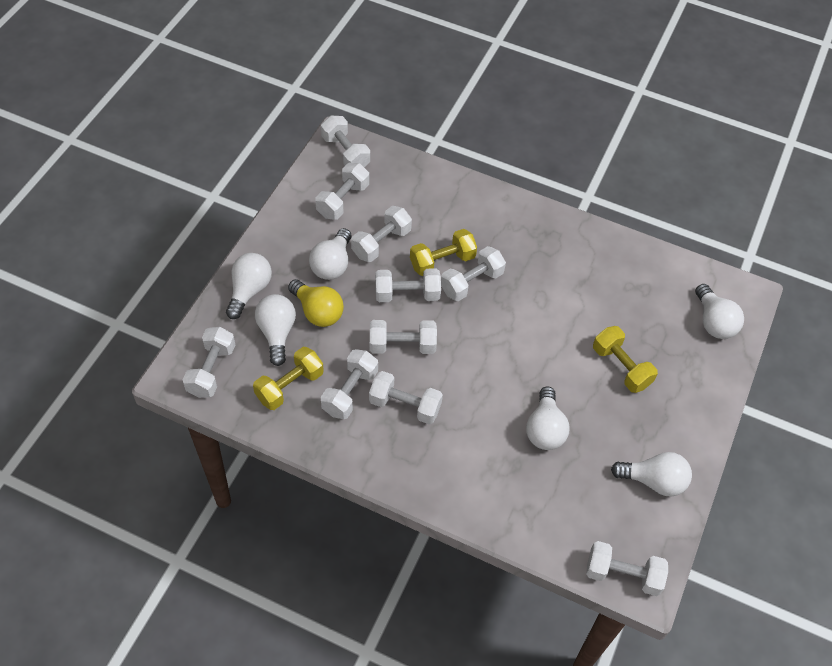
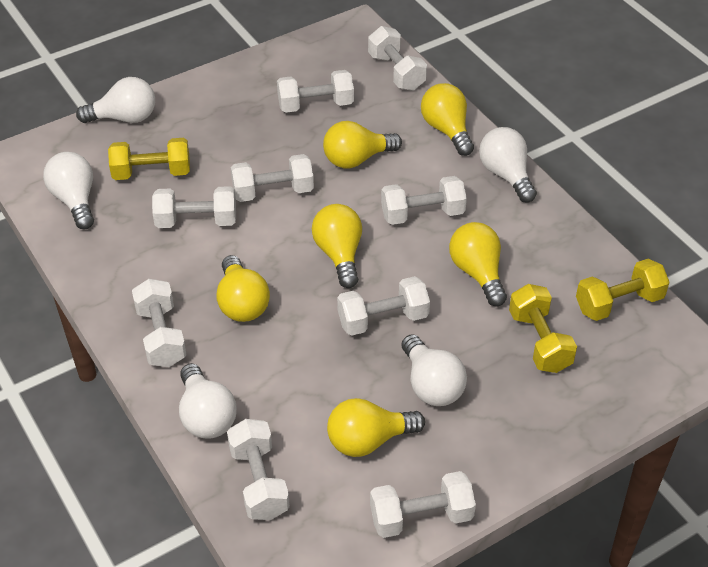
white dumbbell: 10 -> 9
white light bulb: 6 -> 5
yellow light bulb: 1 -> 6

